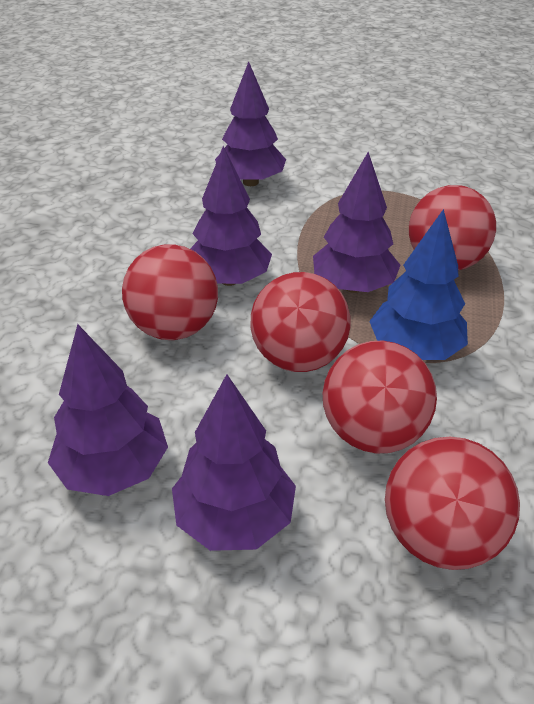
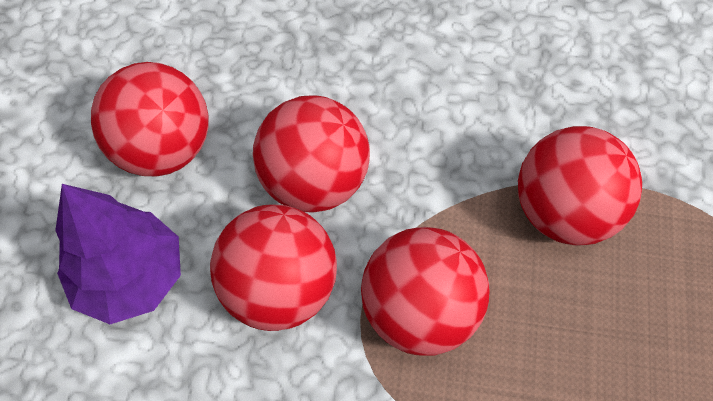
blue tree: 1 -> 0
purple tree: 5 -> 1

